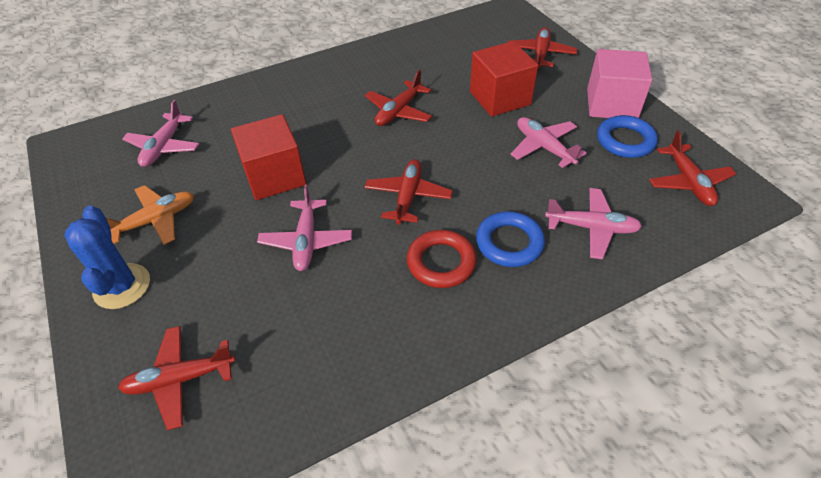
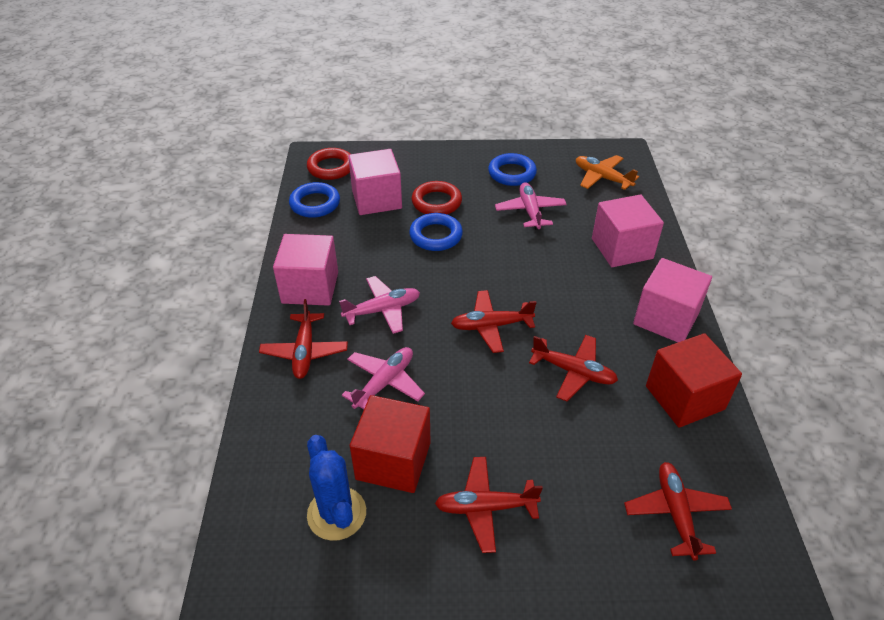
blue ring: 2 -> 3
pink cube: 1 -> 4
pink plane: 4 -> 3
red ring: 1 -> 2

